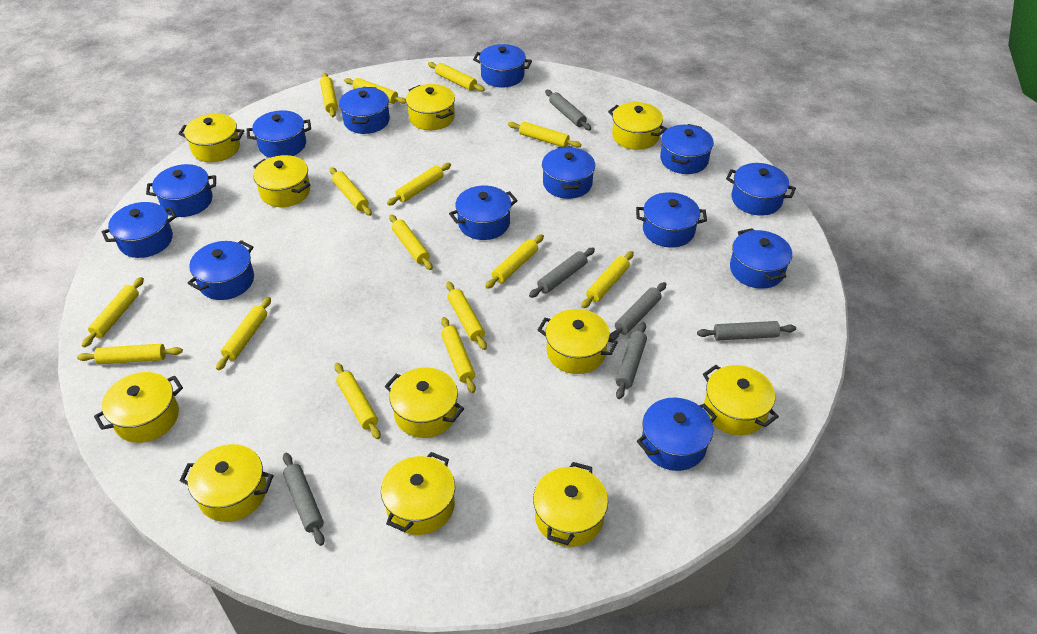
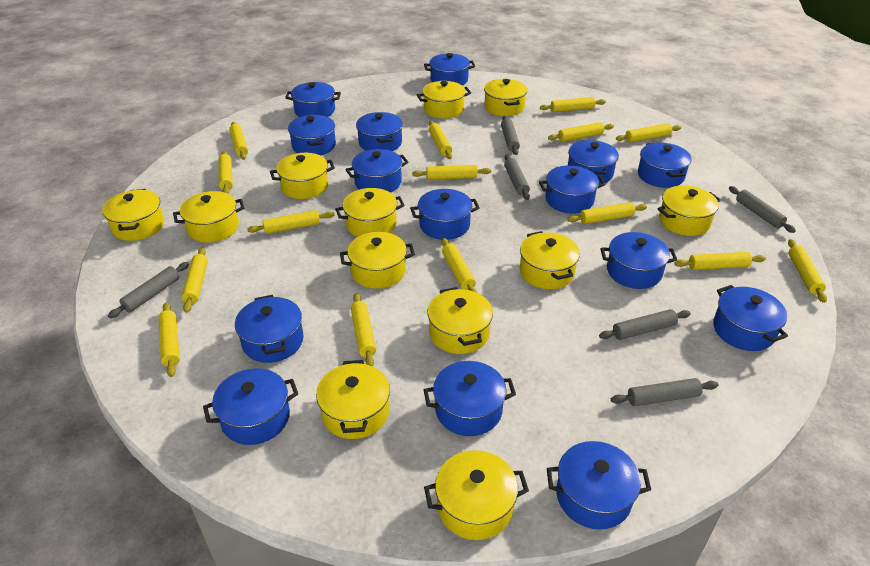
blue pot: 13 -> 15
yellow pot: 11 -> 12

